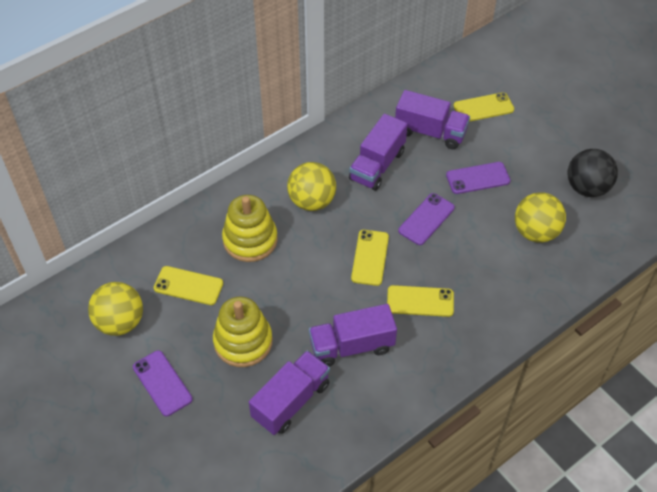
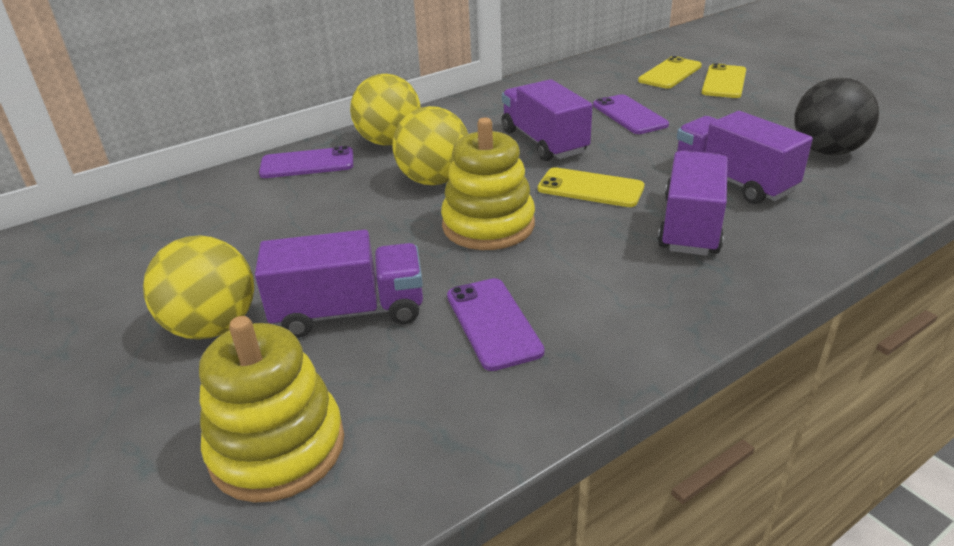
yellow phone: 4 -> 3

